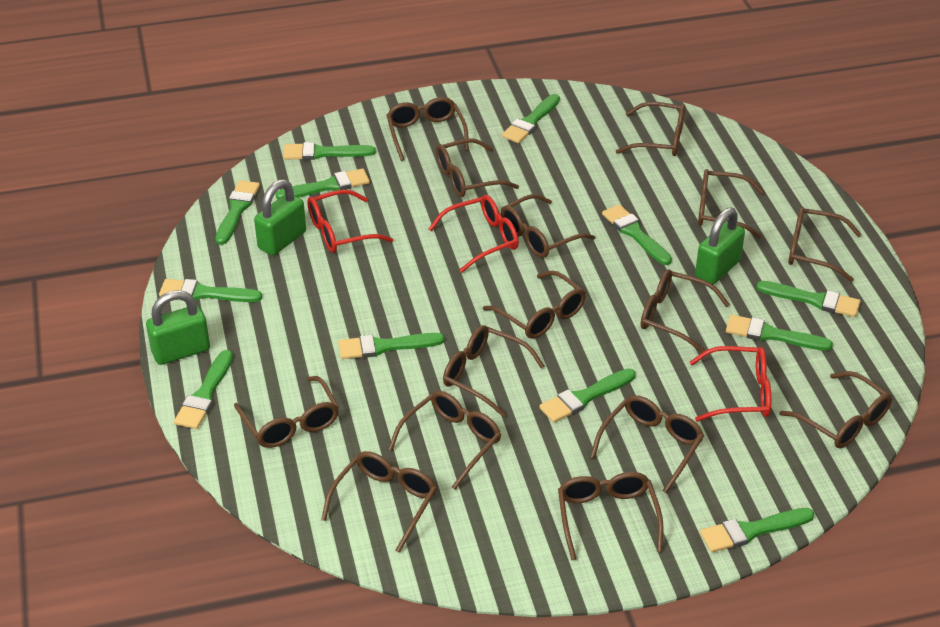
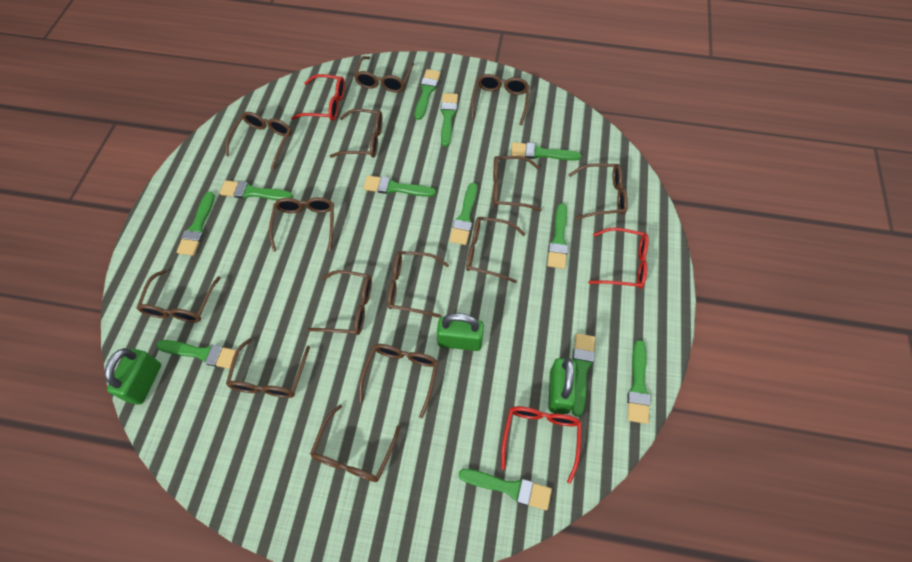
brown glasses: 15 -> 14

